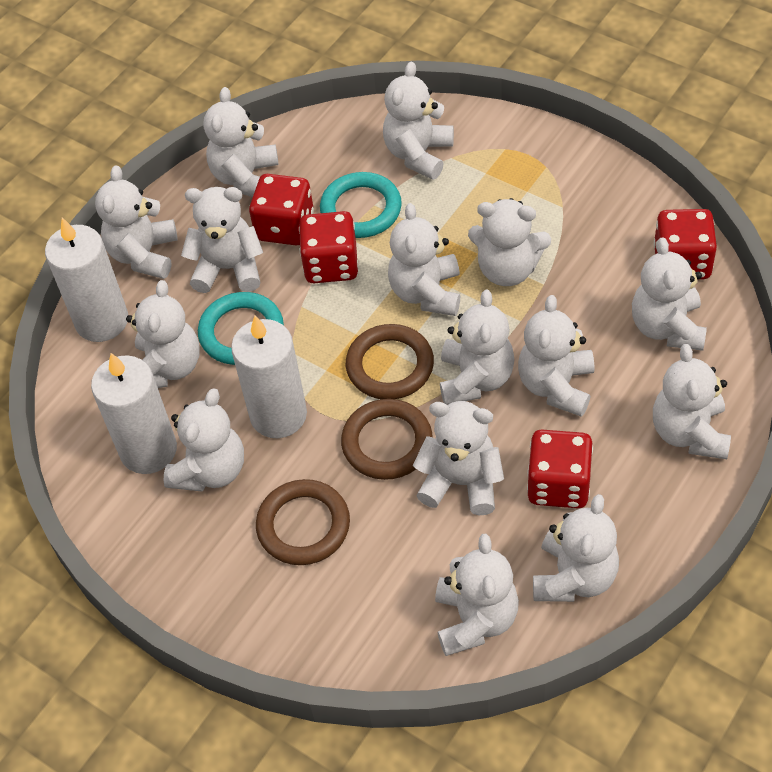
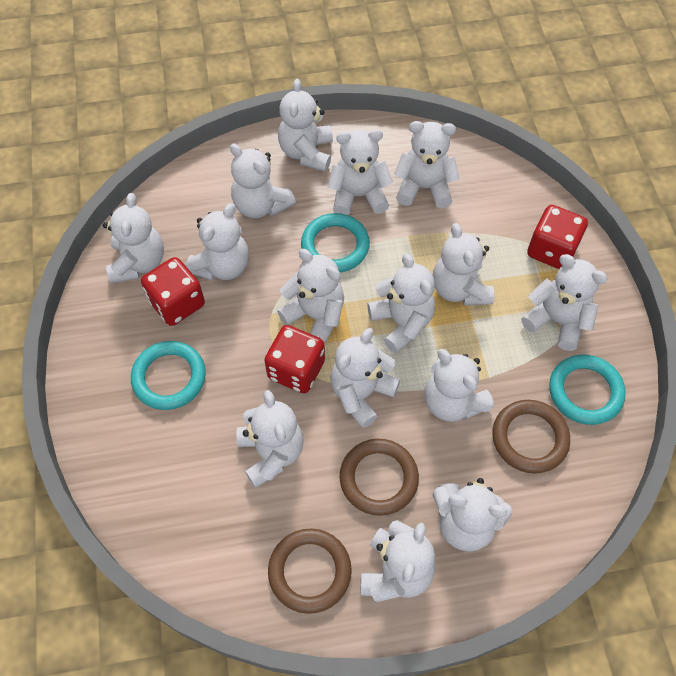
red dice: 4 -> 3
turquoise ring: 2 -> 3
white candle: 3 -> 0

